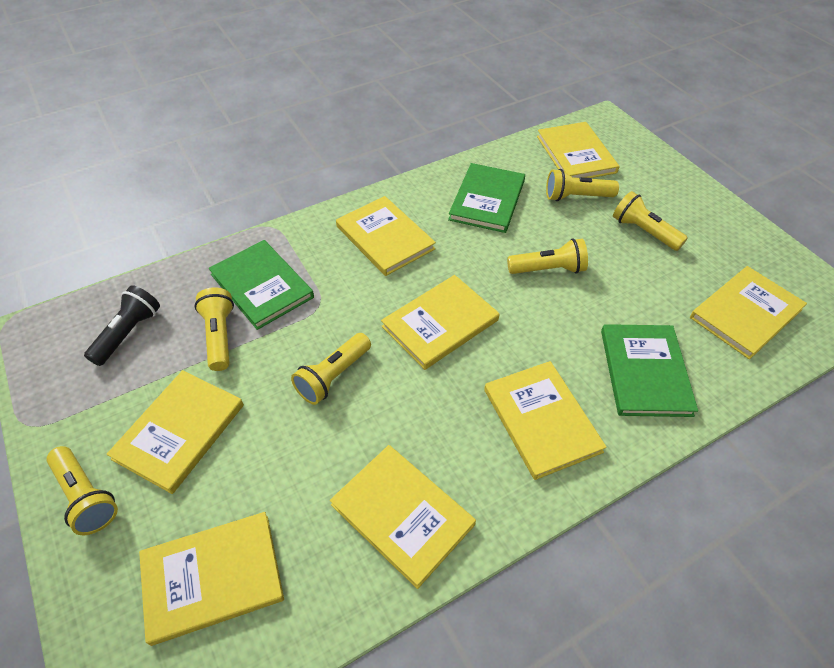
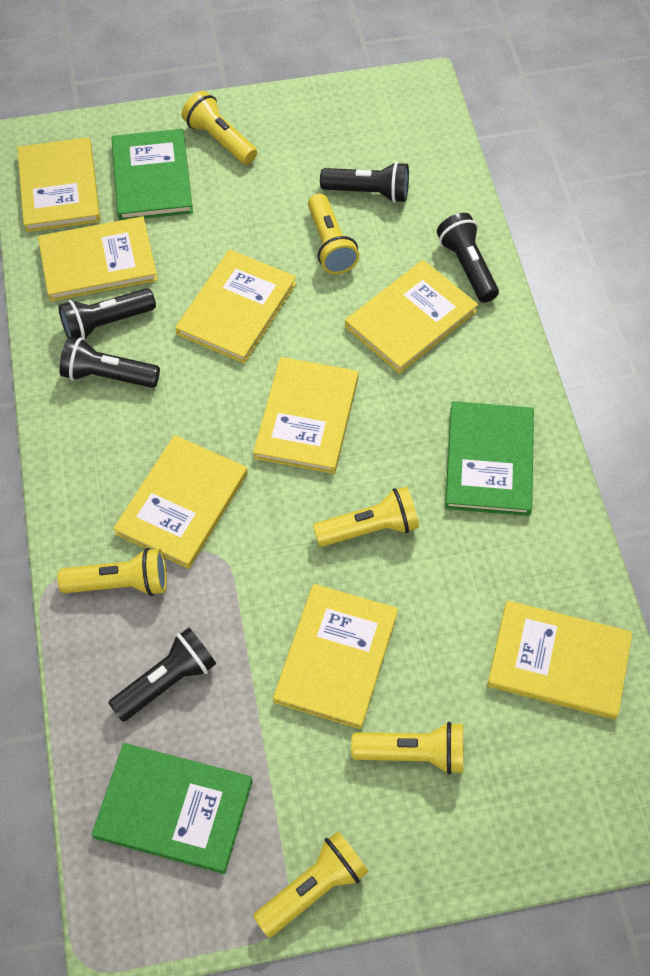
black flashlight: 1 -> 5

